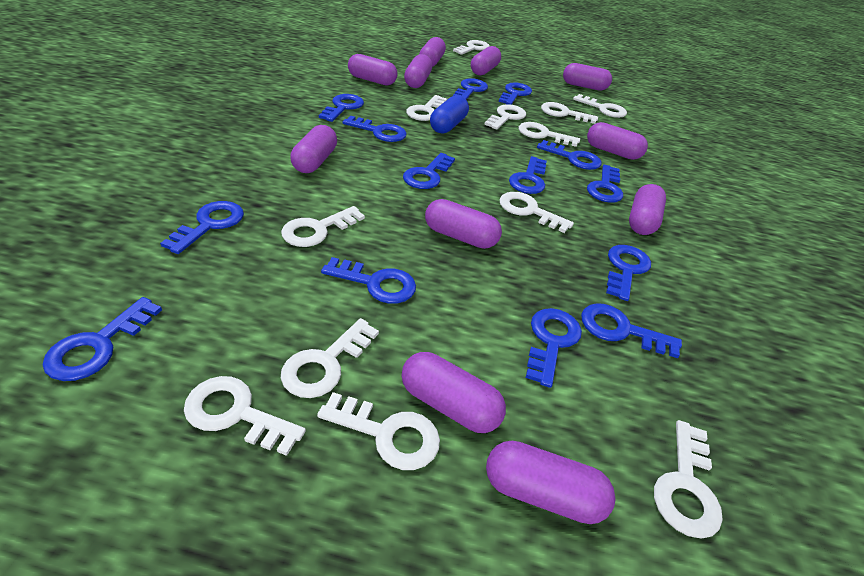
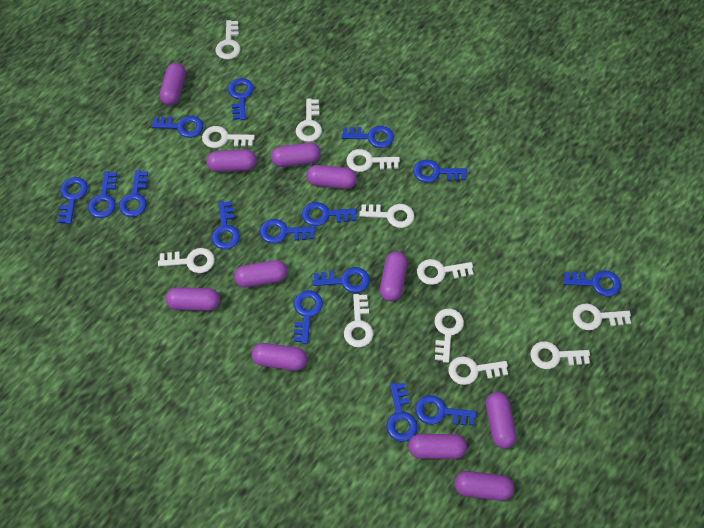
blue capsule: 1 -> 0
blue key: 14 -> 15

